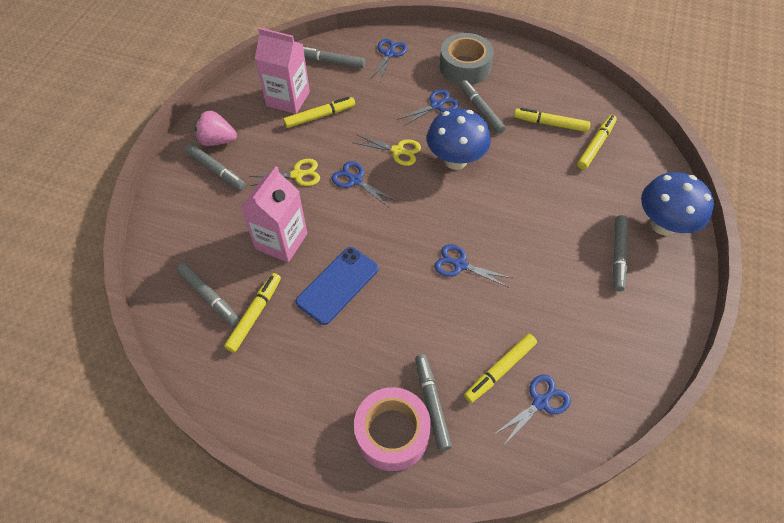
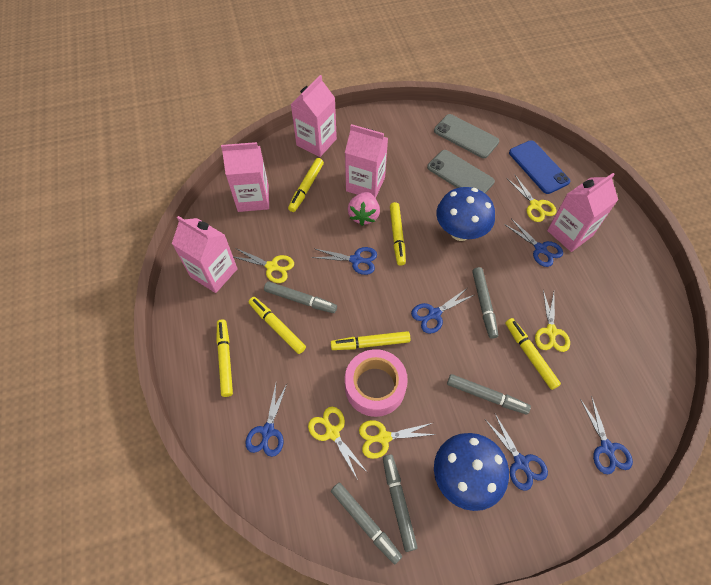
blue scissors: 5 -> 6
grey marker: 6 -> 5
grey phone: 0 -> 2
grey tape: 1 -> 0
pink carton: 2 -> 5
yellow marker: 5 -> 6
yellow scissors: 2 -> 5

